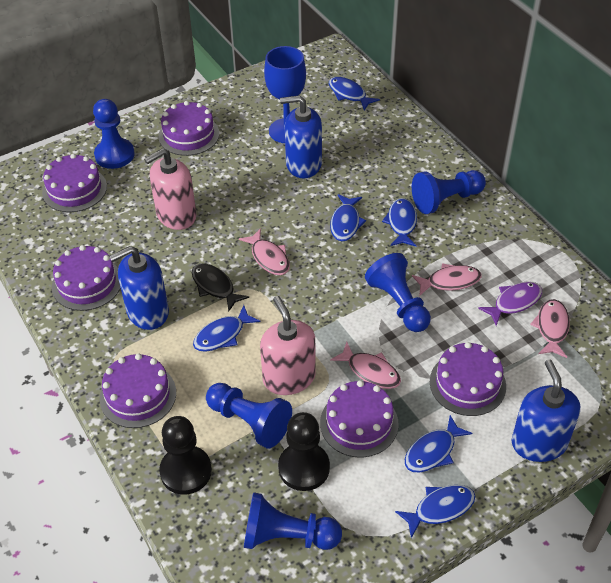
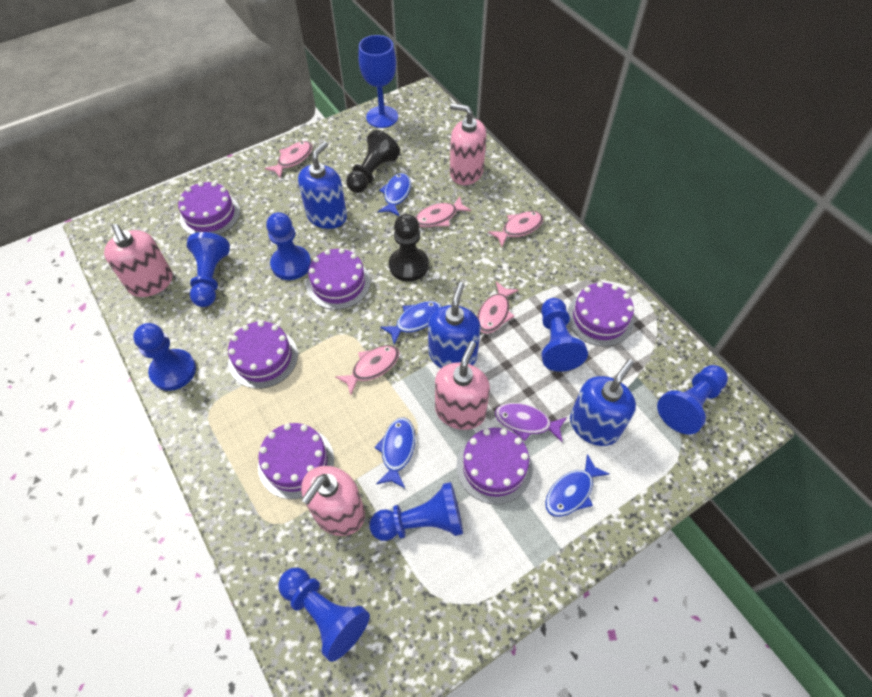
black fish: 1 -> 0
blue fish: 6 -> 4
blue pawn: 5 -> 7
pink fish: 4 -> 5
pink soap dispenser: 2 -> 4

